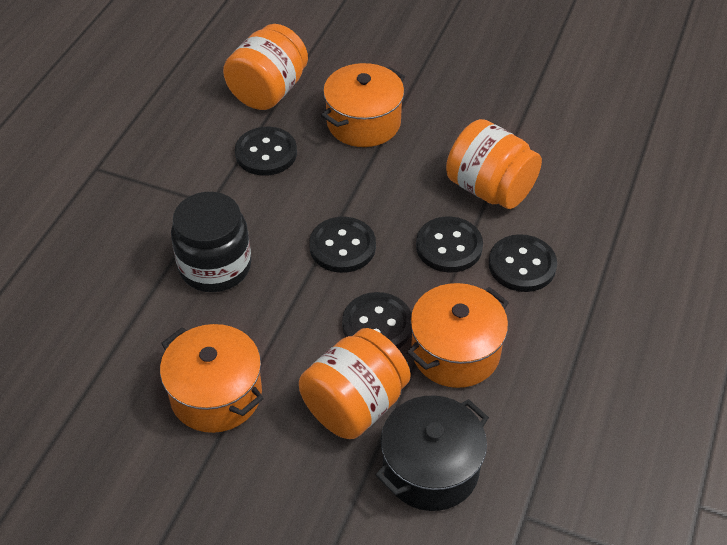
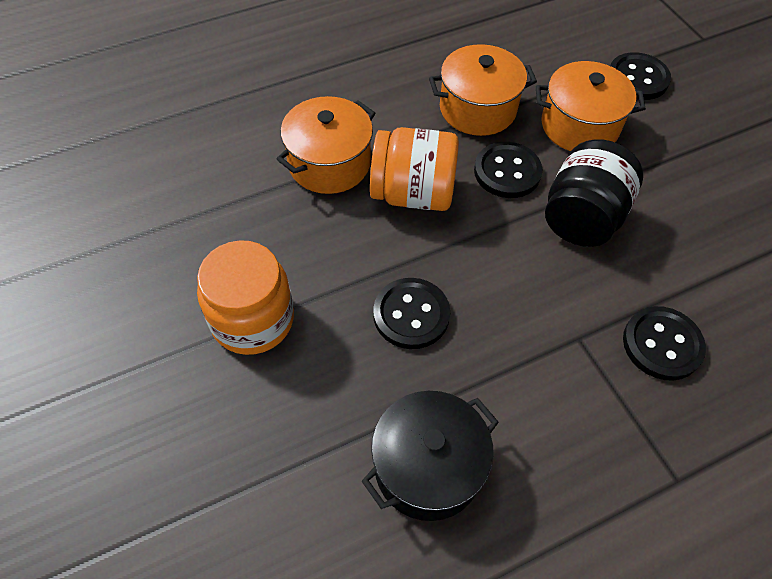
black button: 5 -> 4
orange jar: 3 -> 2

